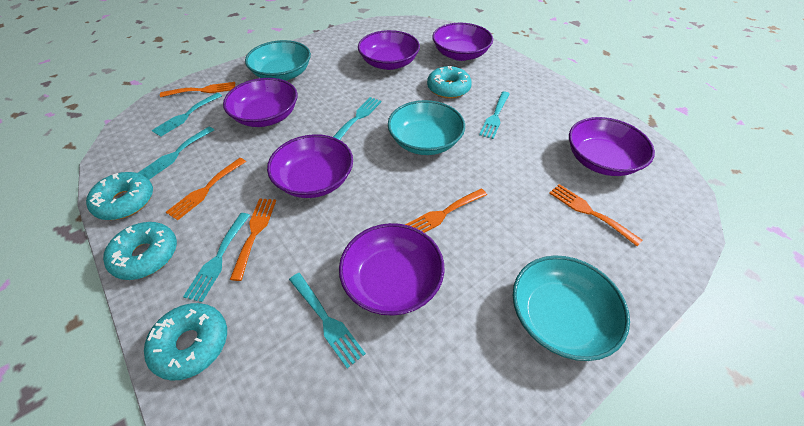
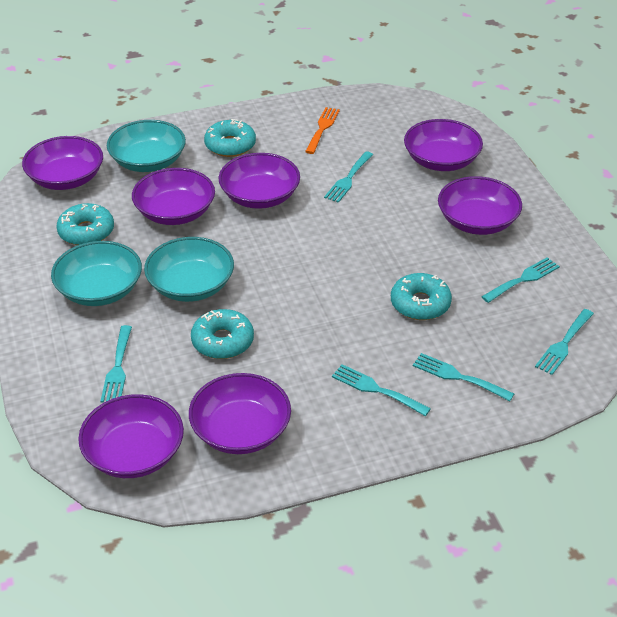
orange fork: 5 -> 1
purple bowl: 6 -> 7

